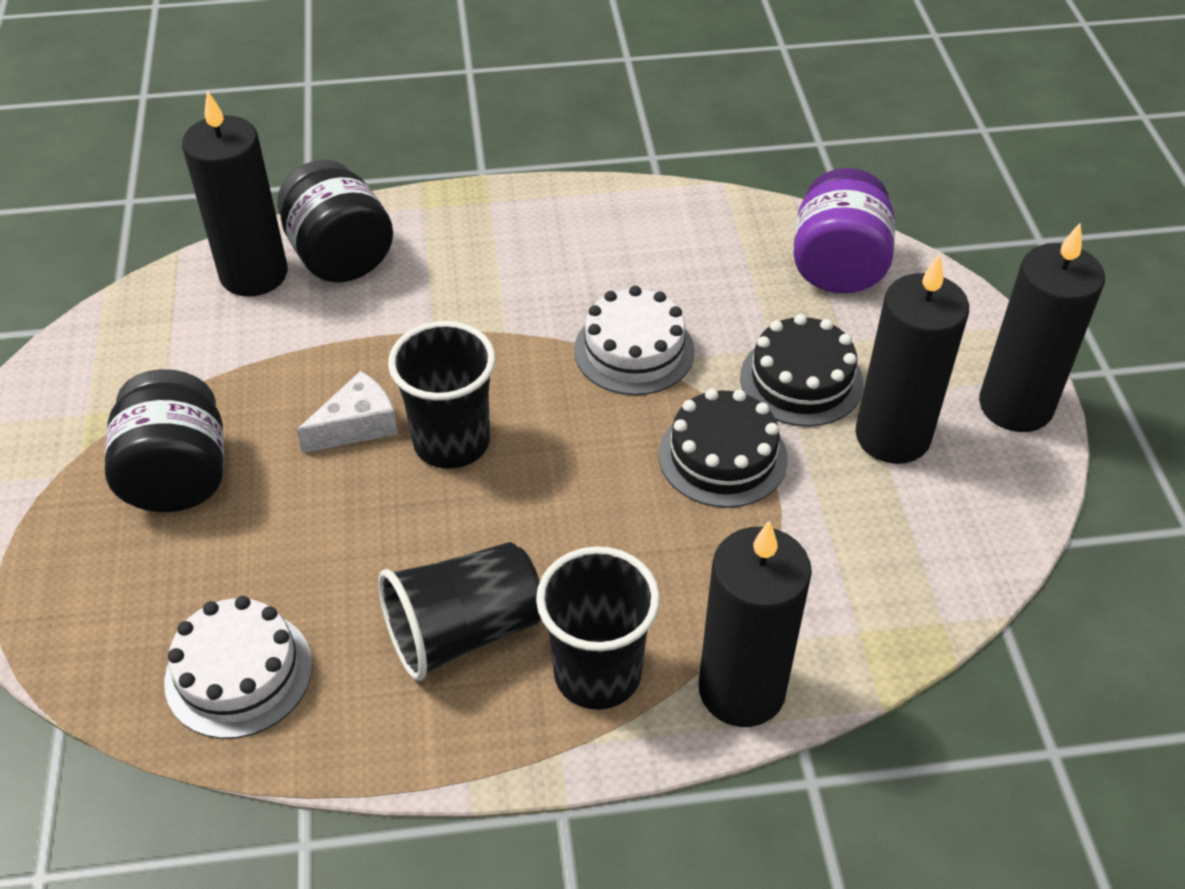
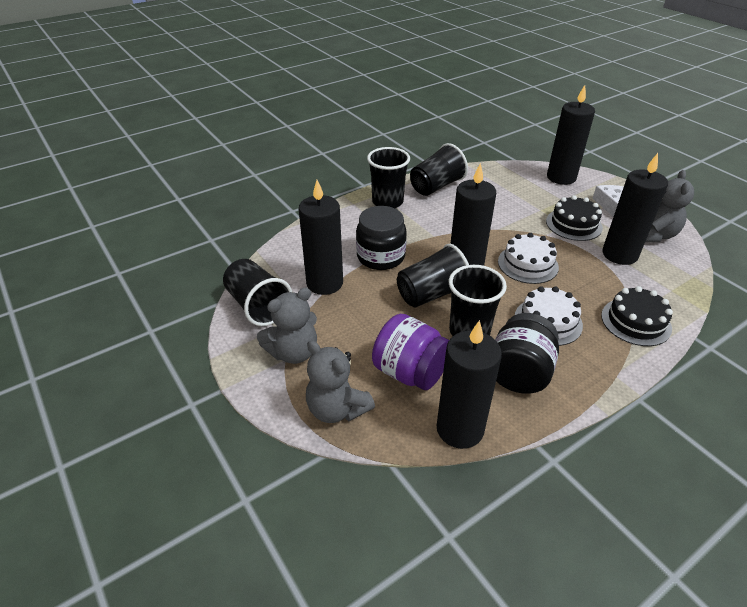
black candle: 4 -> 5
black cup: 3 -> 5
grey teddy bear: 0 -> 3

